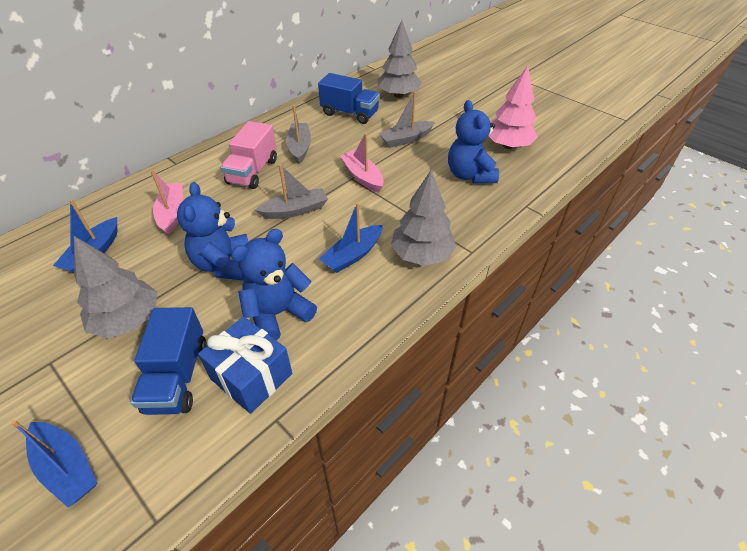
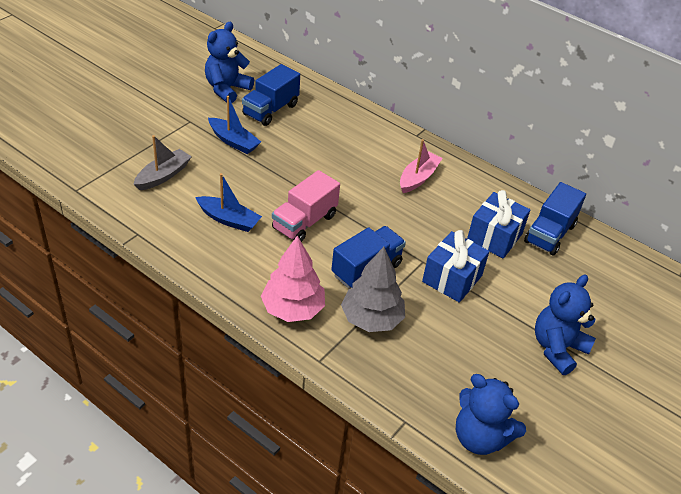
blue boat: 3 -> 2
blue gift: 1 -> 2
blue truck: 2 -> 3
grey boat: 3 -> 1
grey tree: 3 -> 1
pink boat: 2 -> 1

